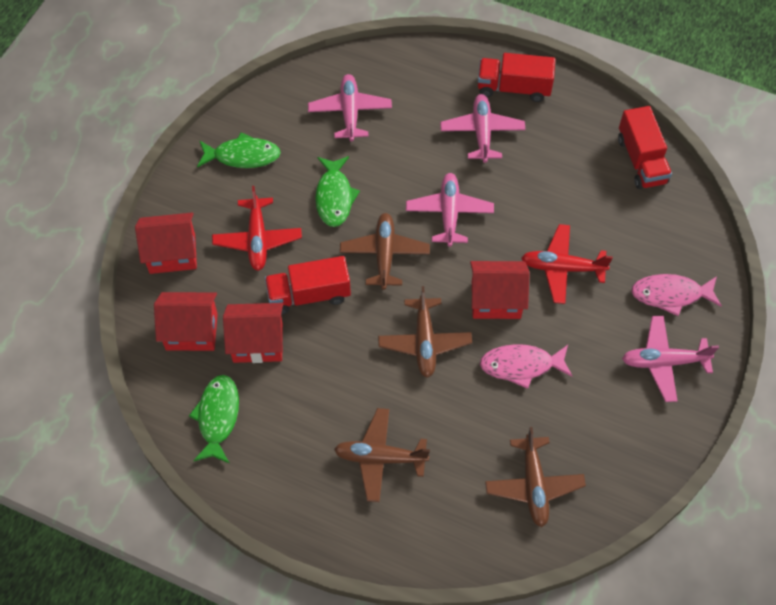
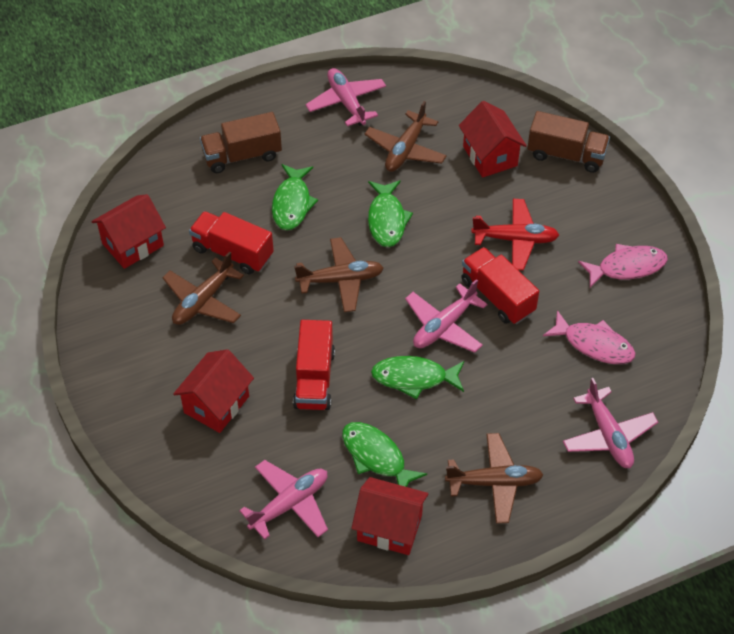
brown truck: 0 -> 2
green fish: 3 -> 4
red plane: 2 -> 1

